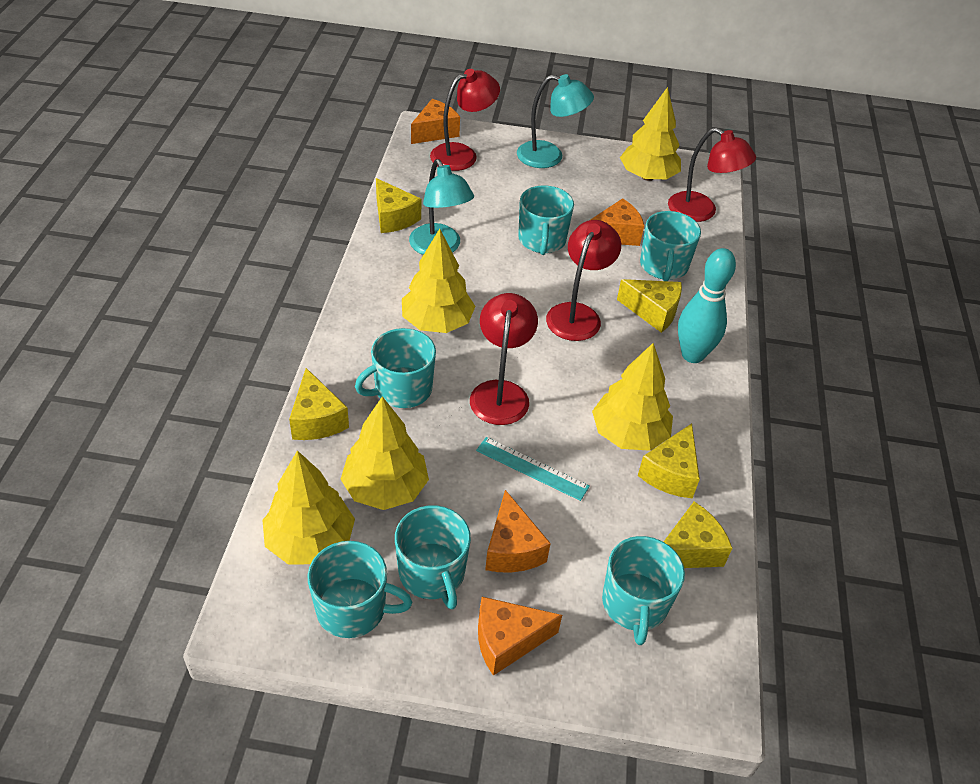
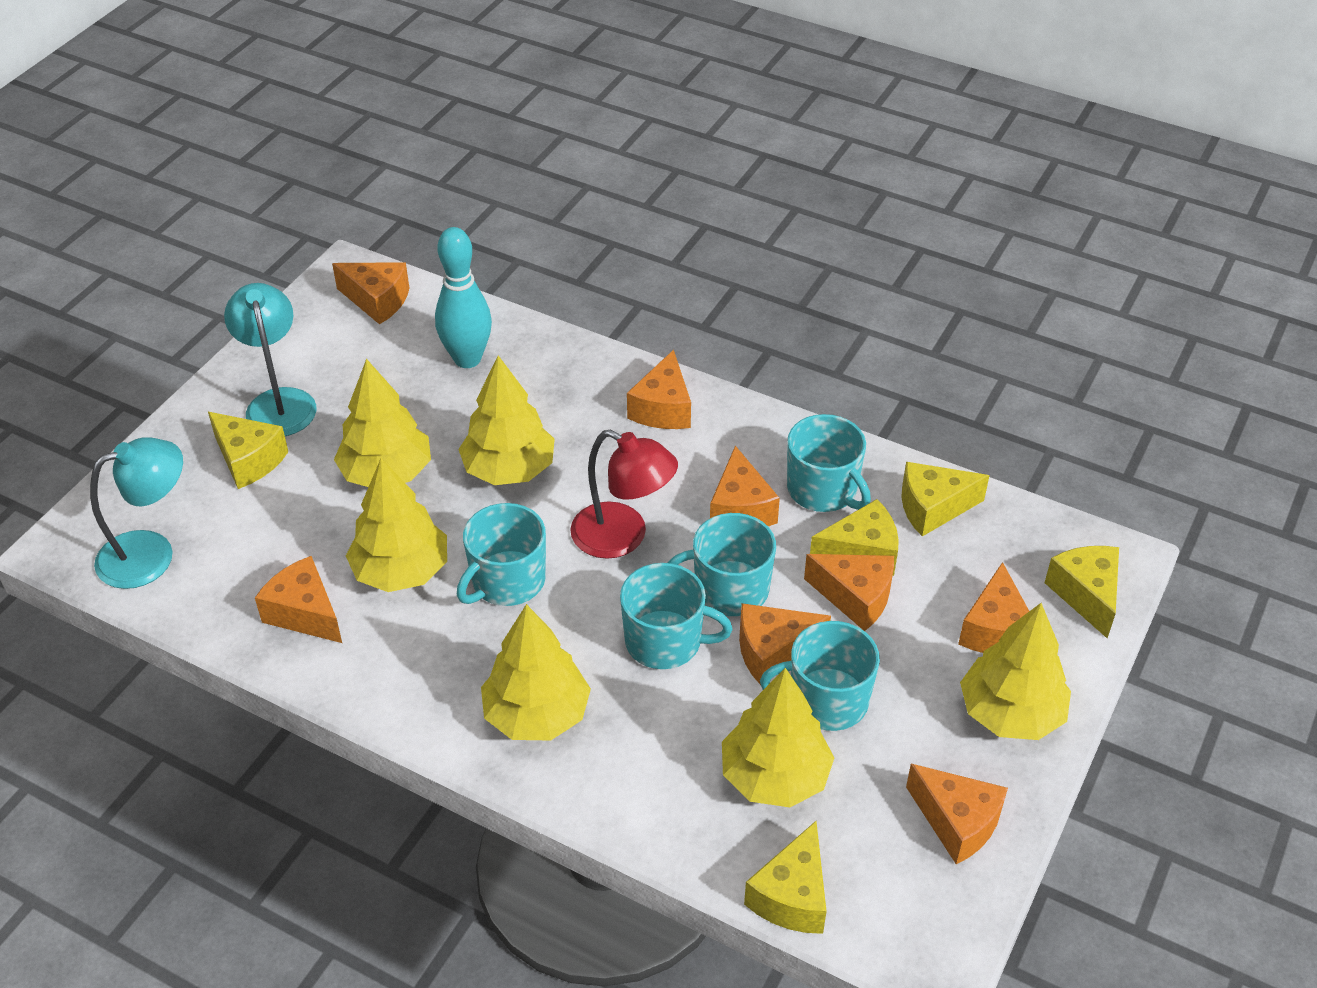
orange cheese: 4 -> 8
red lamp: 4 -> 1
turquoise mug: 6 -> 5
turquoise ruler: 1 -> 0
yellow tree: 5 -> 6

